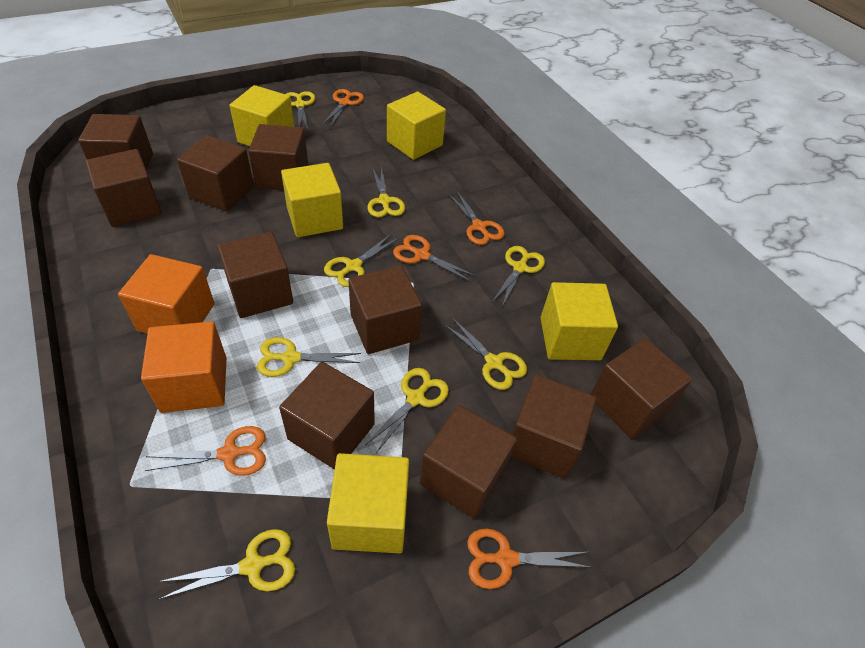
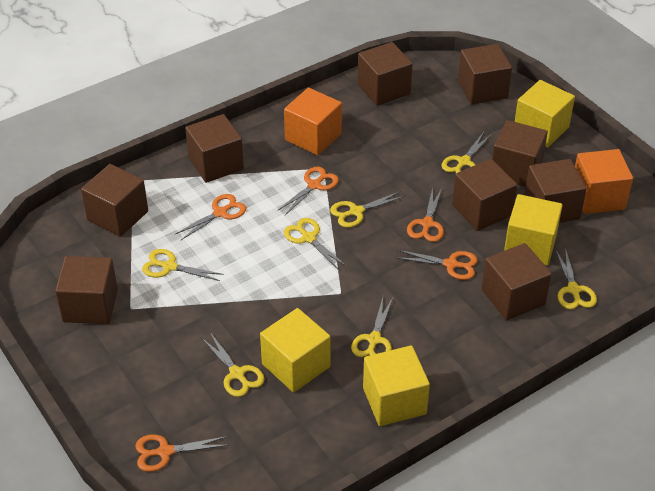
brown cube: 10 -> 9
yellow cube: 5 -> 4
yellow scissors: 8 -> 7

